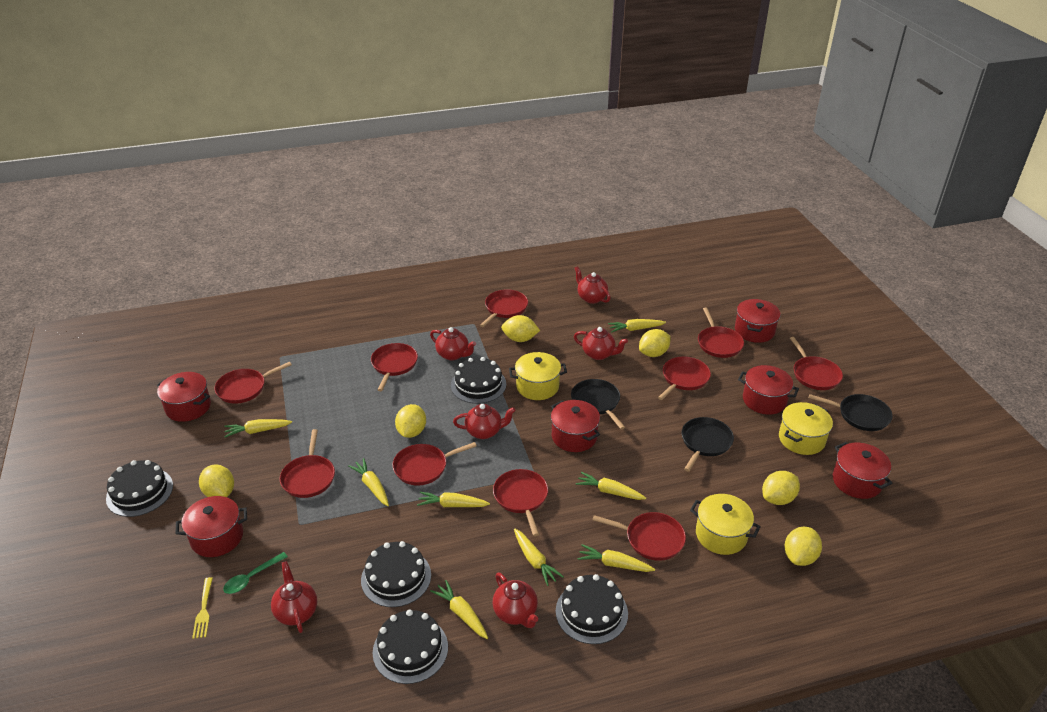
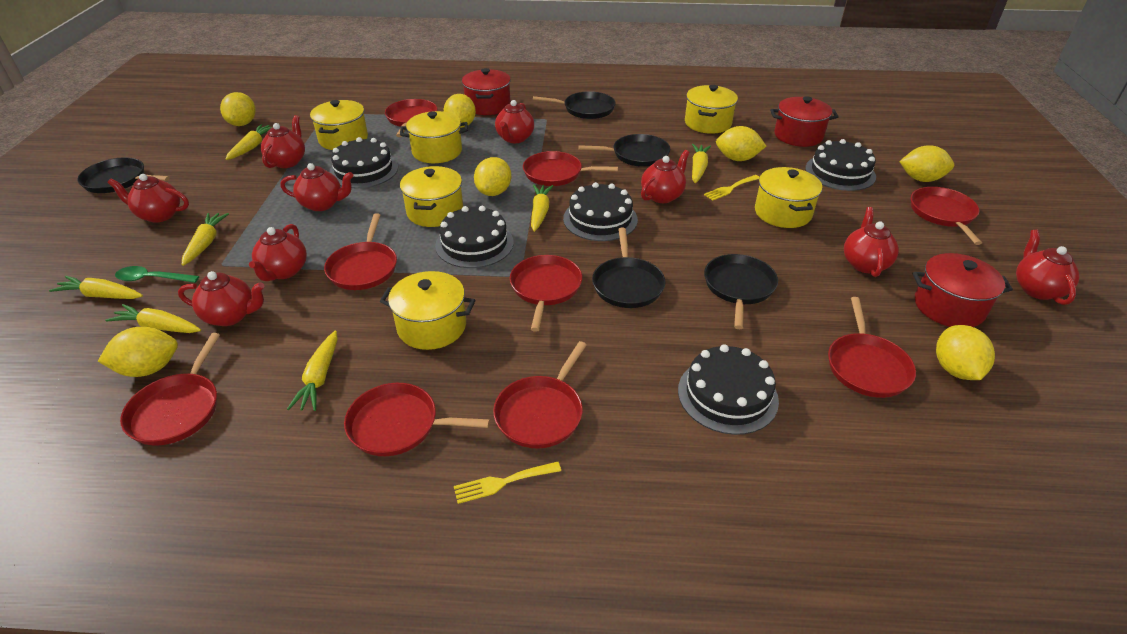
black pan: 3 -> 5
red pan: 10 -> 9
red pot: 6 -> 3
red teapot: 6 -> 9
yellow carrot: 8 -> 7
yellow fork: 1 -> 2
yellow lemon: 6 -> 7
yellow pot: 3 -> 6

